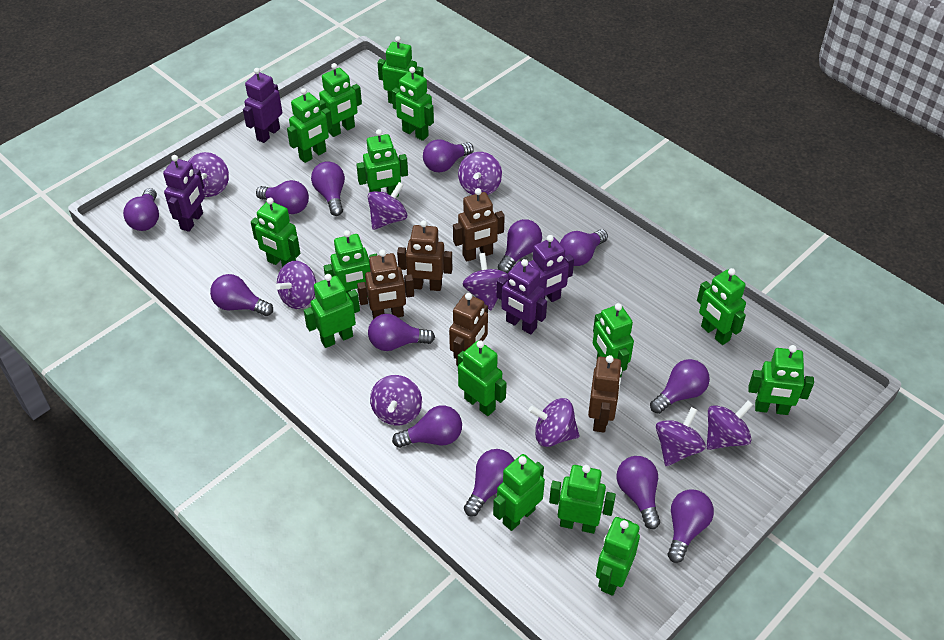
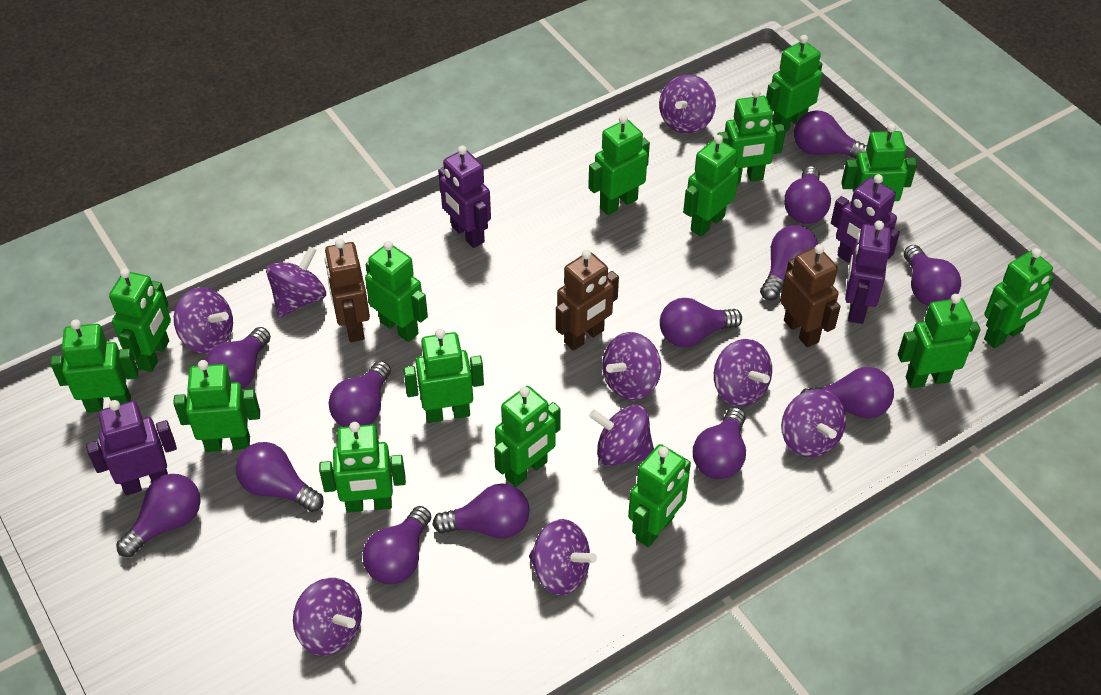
brown robot: 5 -> 3

